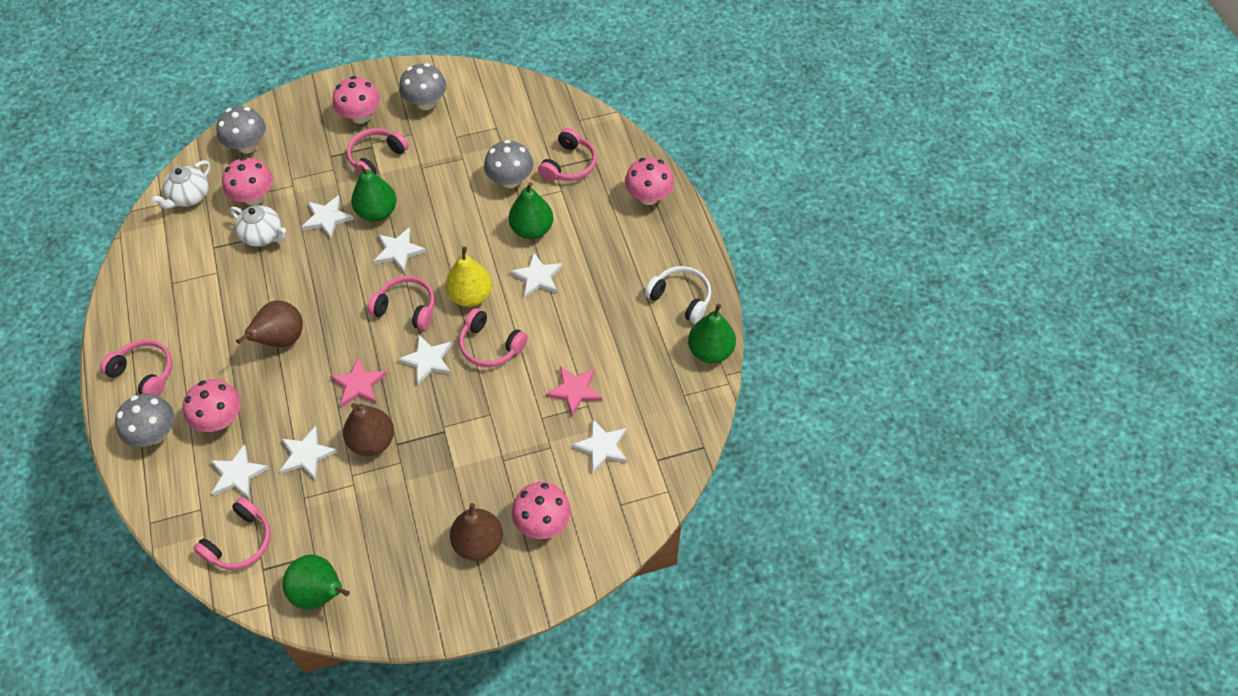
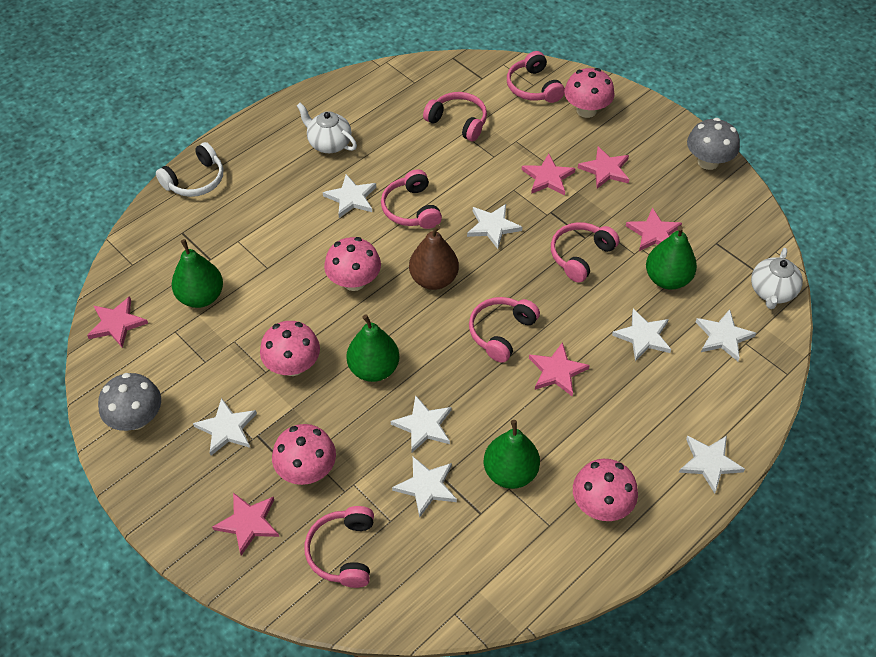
brown pear: 3 -> 1
grey mushroom: 4 -> 2
pink star: 2 -> 6
white star: 7 -> 8
yellow pear: 1 -> 0

